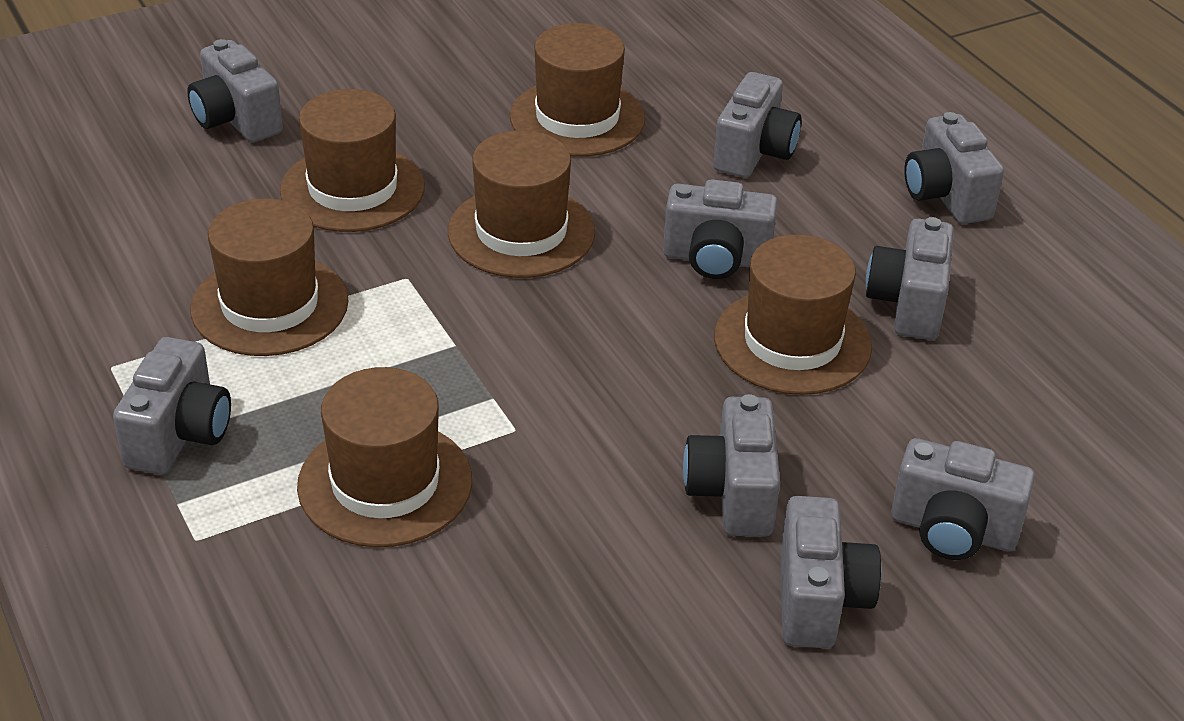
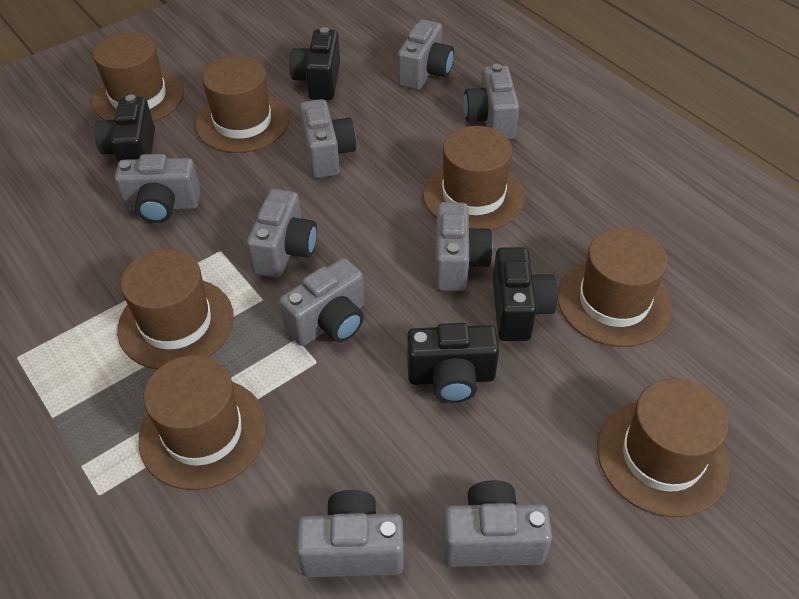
black camera: 0 -> 4
brown hat: 6 -> 7

